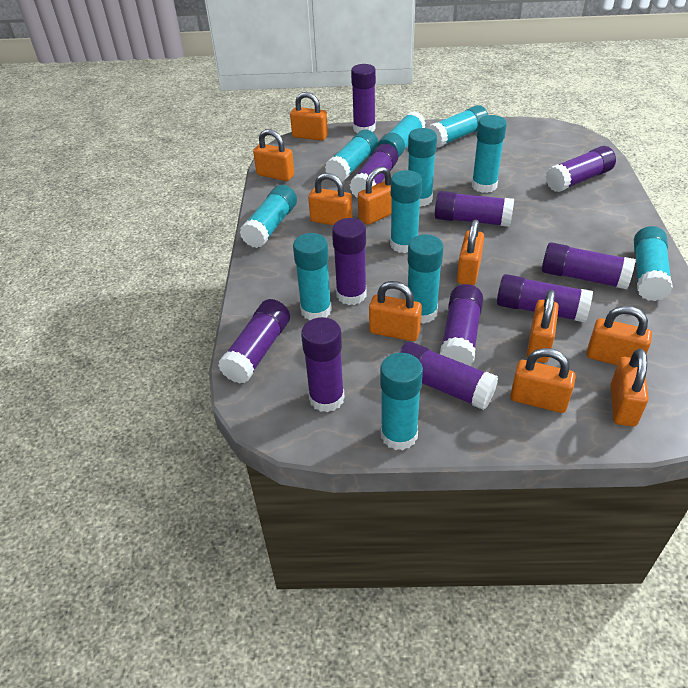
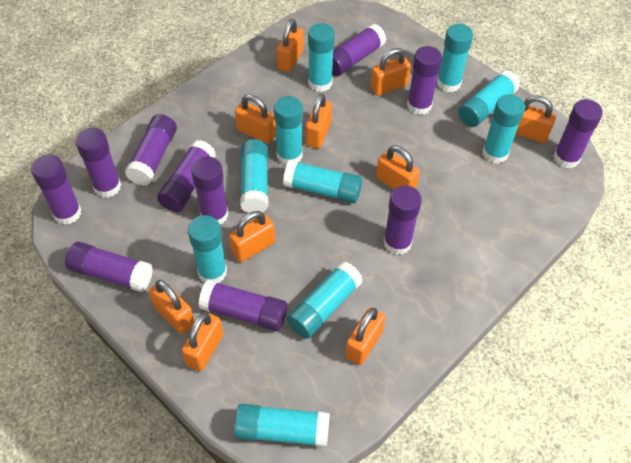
turquoise glue stick: 11 -> 10

